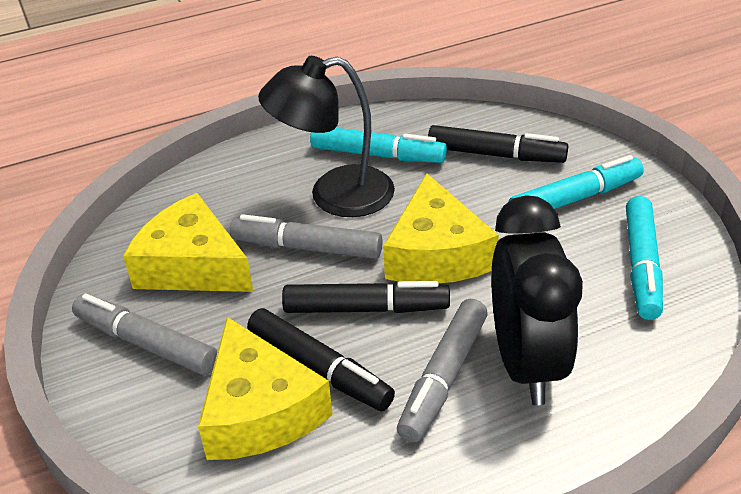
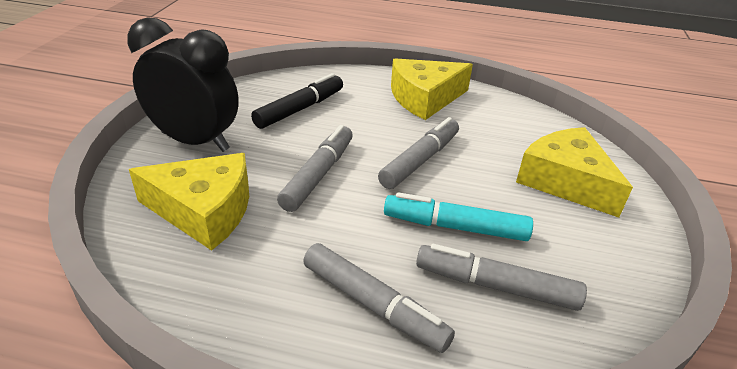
black lamp: 1 -> 0
black marker: 3 -> 1
grey marker: 3 -> 4
turquoise marker: 3 -> 1

